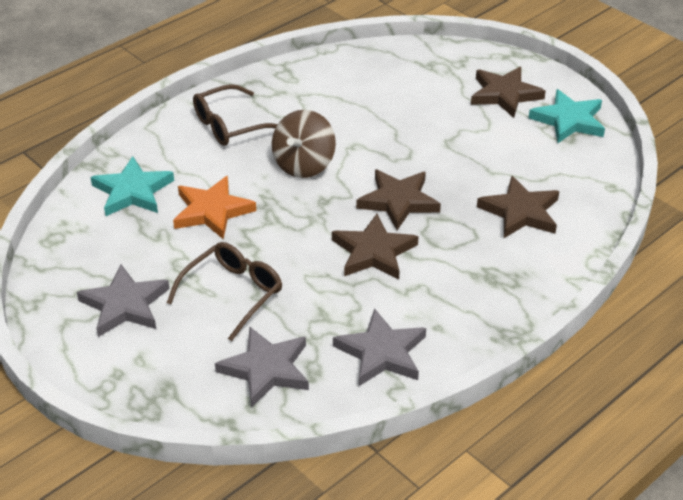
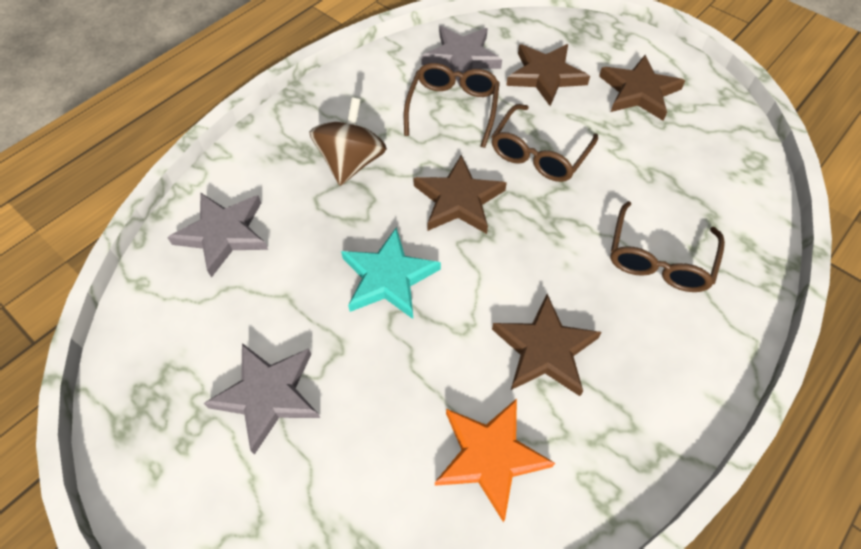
brown glasses: 2 -> 3
turquoise star: 2 -> 1

